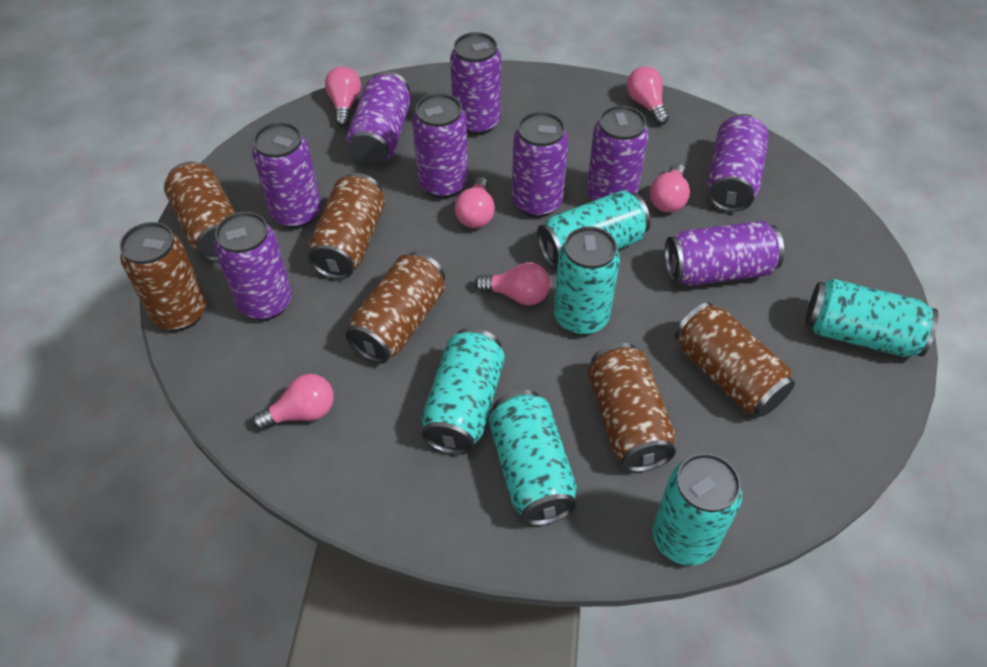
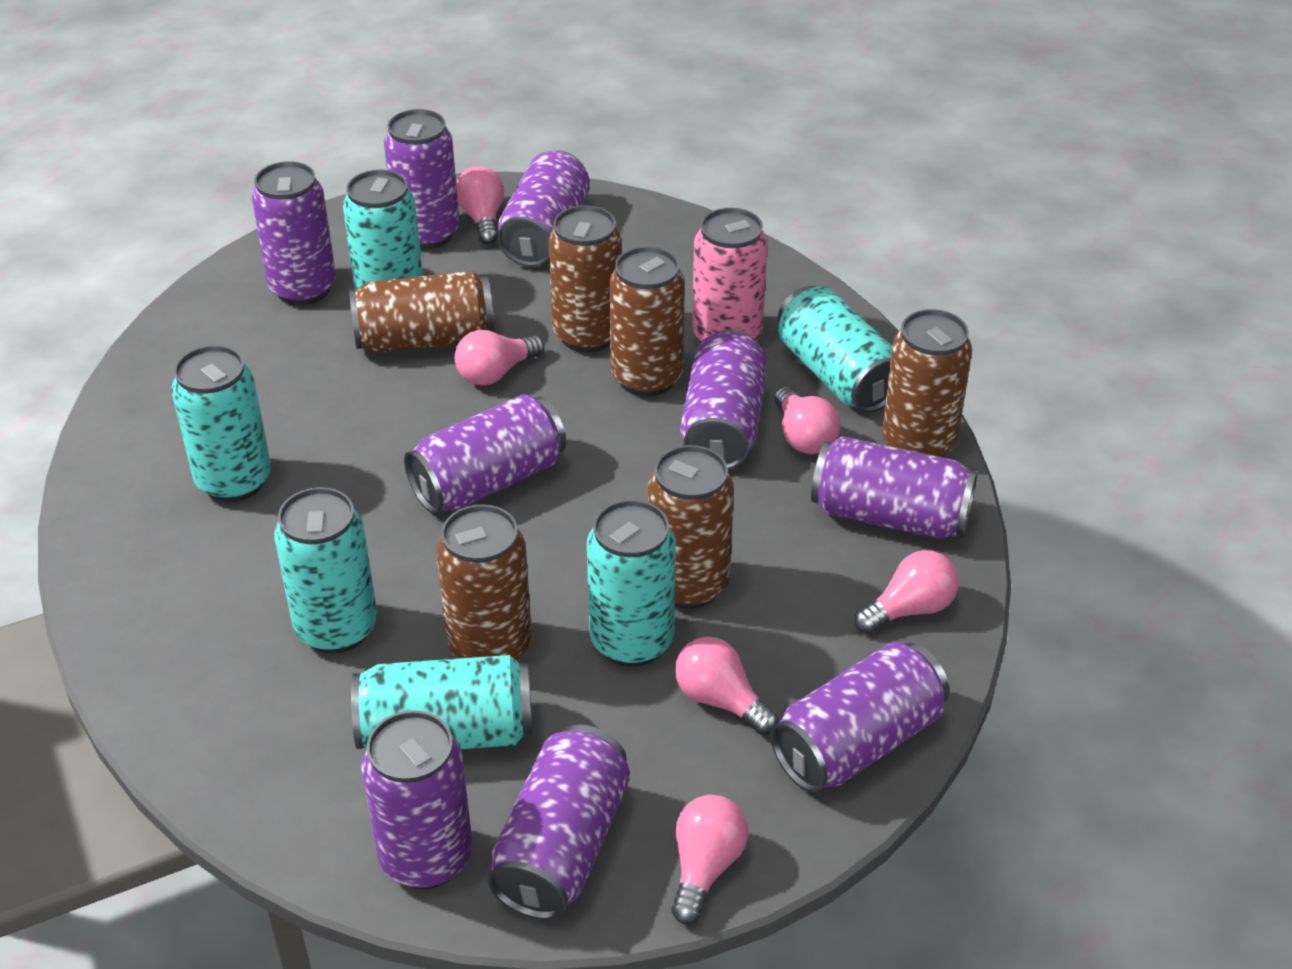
pink can: 0 -> 1

